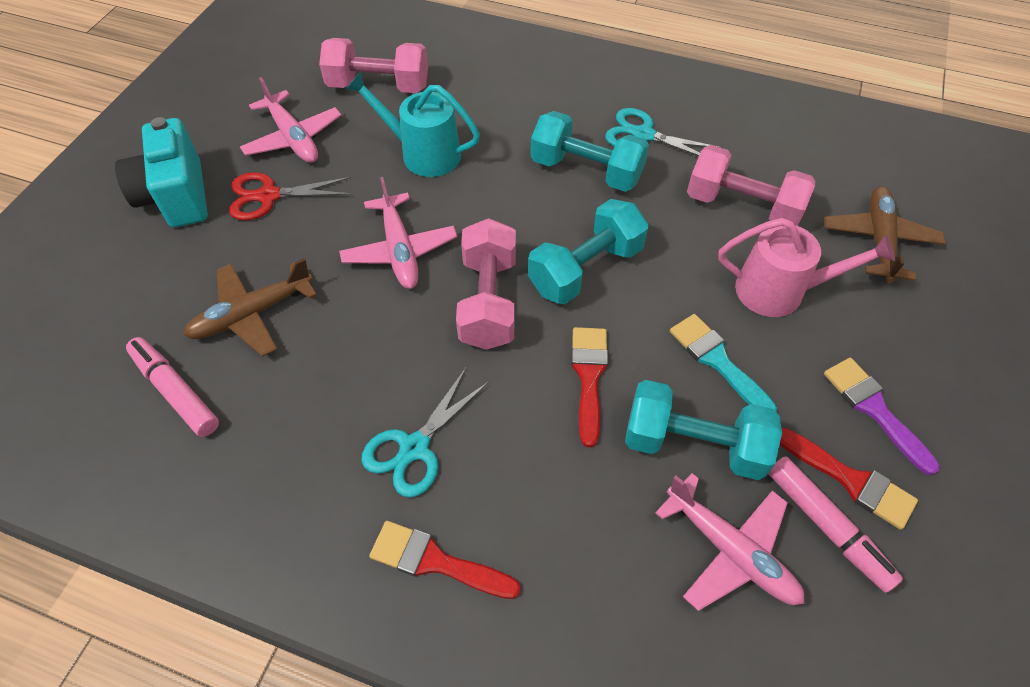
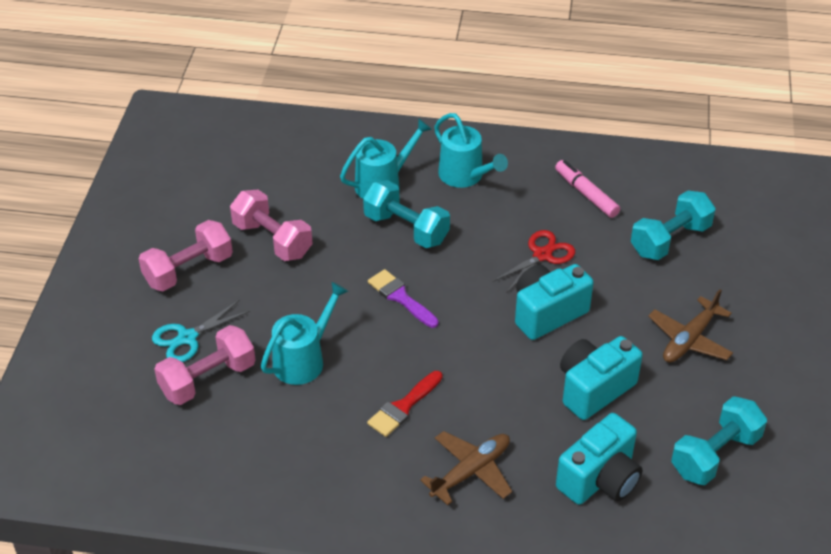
pink marker: 2 -> 1
pink plane: 3 -> 0
pink watering can: 1 -> 0
red brush: 3 -> 1
turquoise brush: 1 -> 0
turquoise camera: 1 -> 3
turquoise scissors: 2 -> 1
turquoise watering can: 1 -> 3

